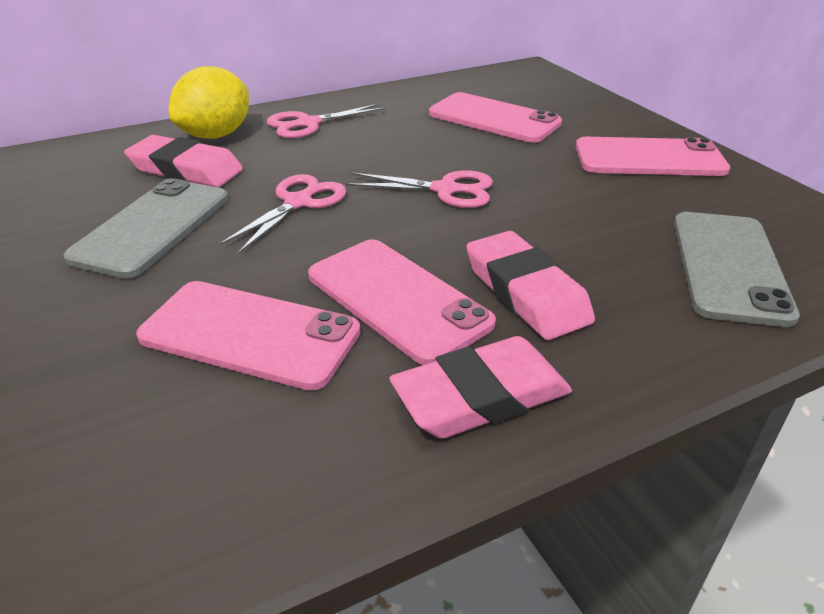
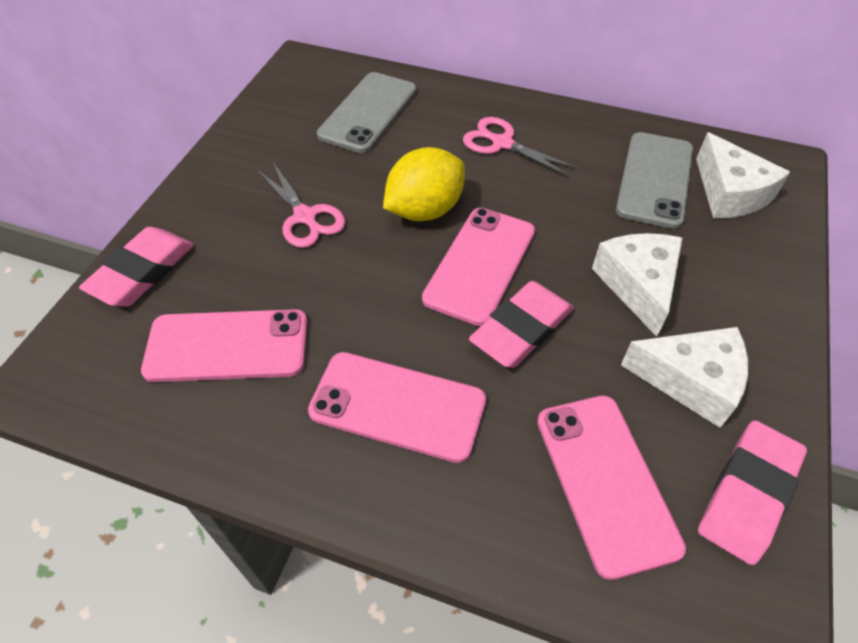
pink scissors: 3 -> 2
white cheese: 0 -> 3

